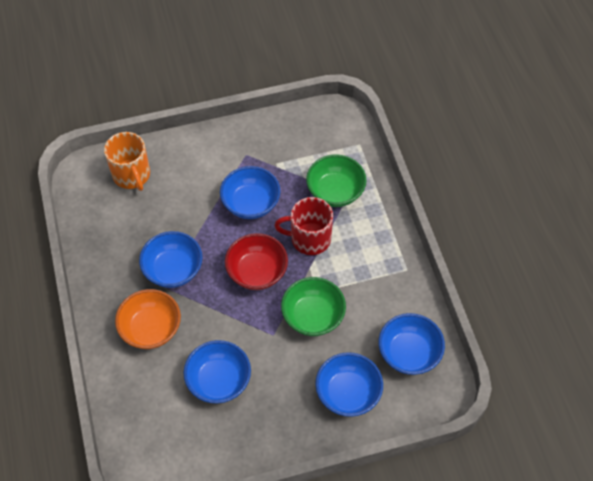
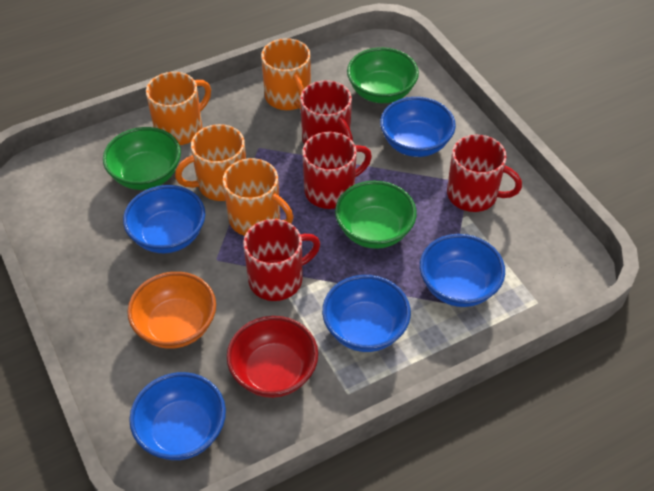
green bowl: 2 -> 3
orange mug: 1 -> 4
red mug: 1 -> 4

